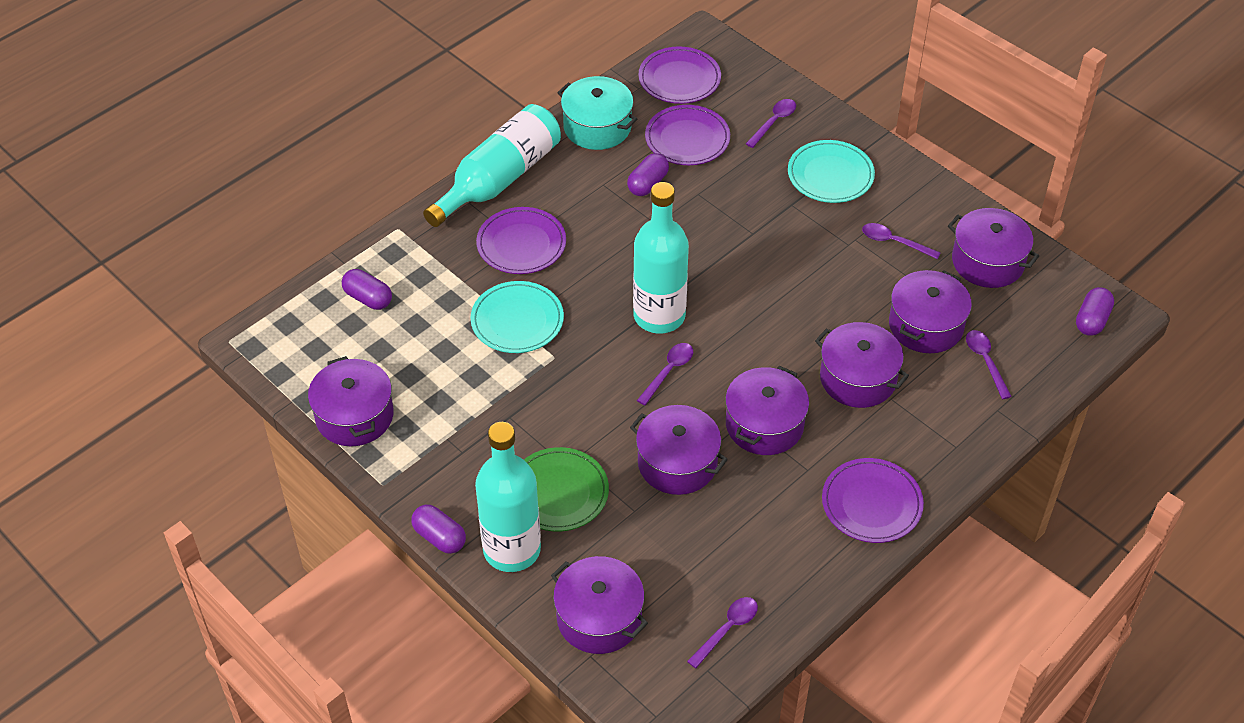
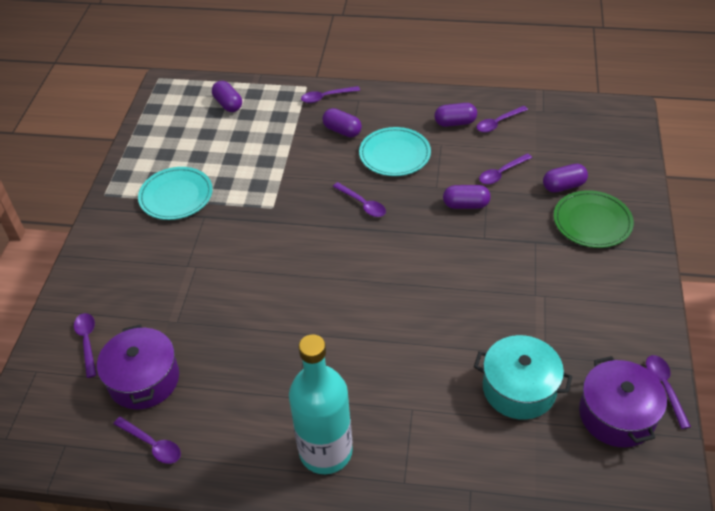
purple capsule: 4 -> 5
purple plate: 4 -> 0
purple pot: 7 -> 2
purple spoon: 5 -> 7
turquoise bottle: 3 -> 1

